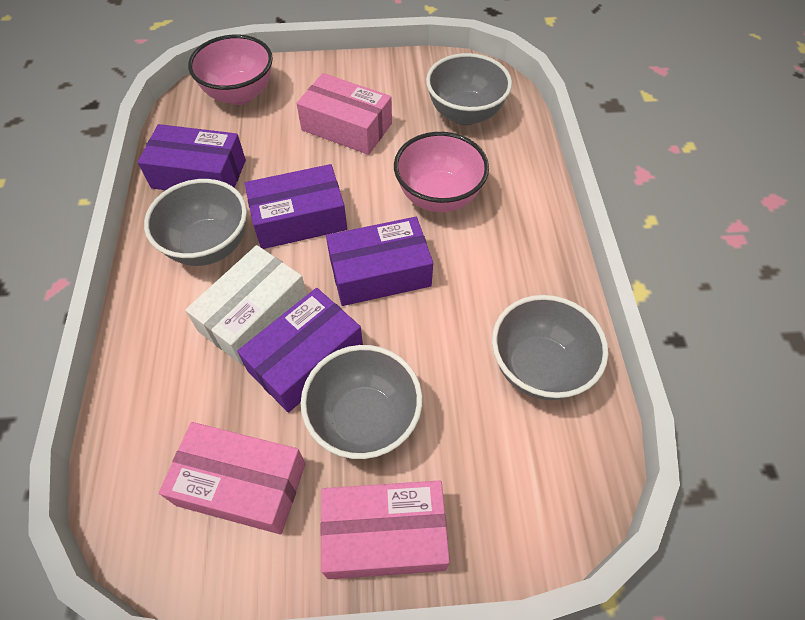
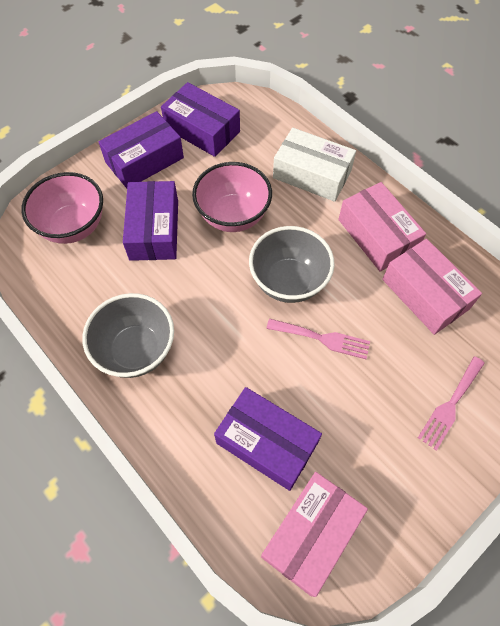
grey bowl: 4 -> 2
pink fork: 0 -> 2

